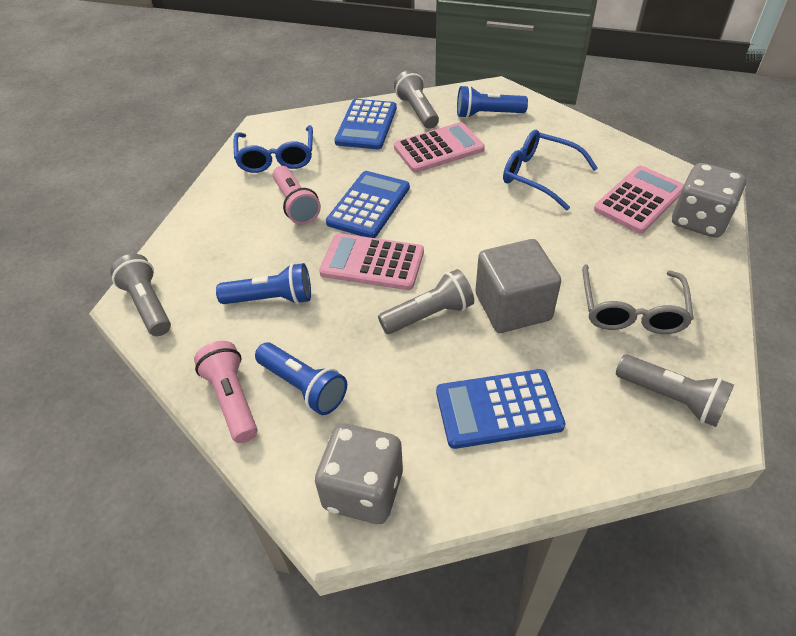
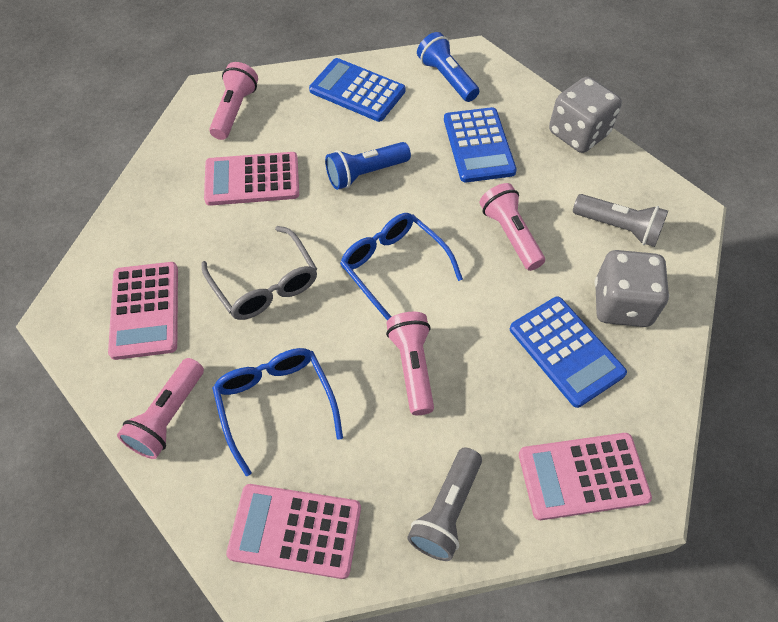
blue flashlight: 3 -> 2
grey cube: 1 -> 0
grey flashlight: 4 -> 2
pink calculator: 3 -> 4
pink flashlight: 2 -> 4

